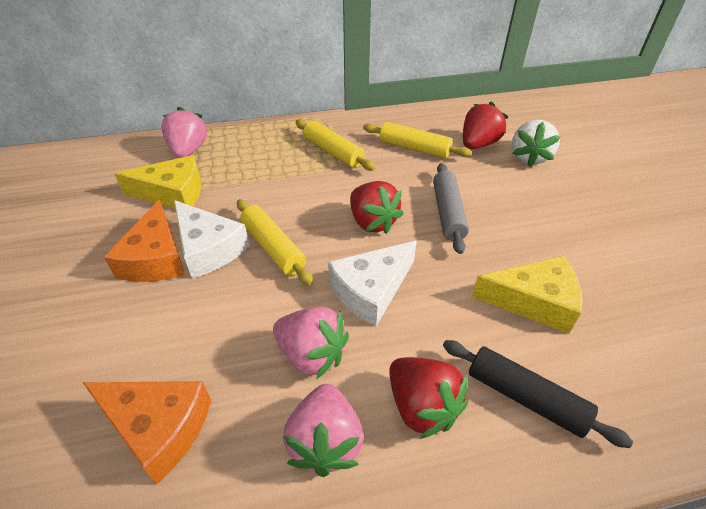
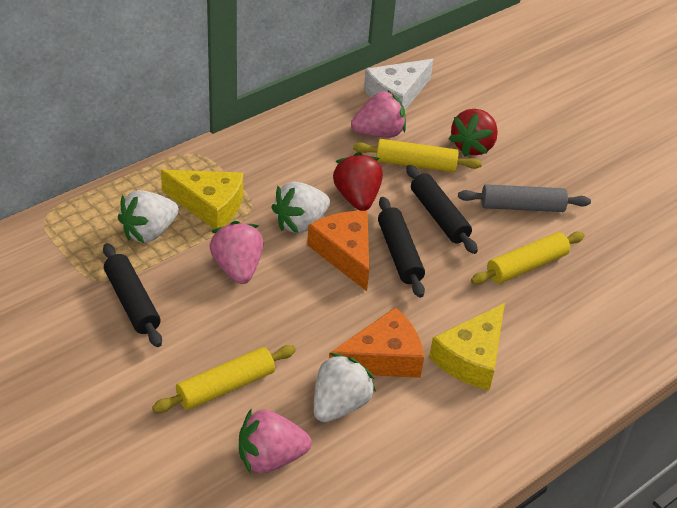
black rolling pin: 1 -> 3
red strawberry: 3 -> 2
white cheese: 2 -> 1
white strawberry: 1 -> 3

